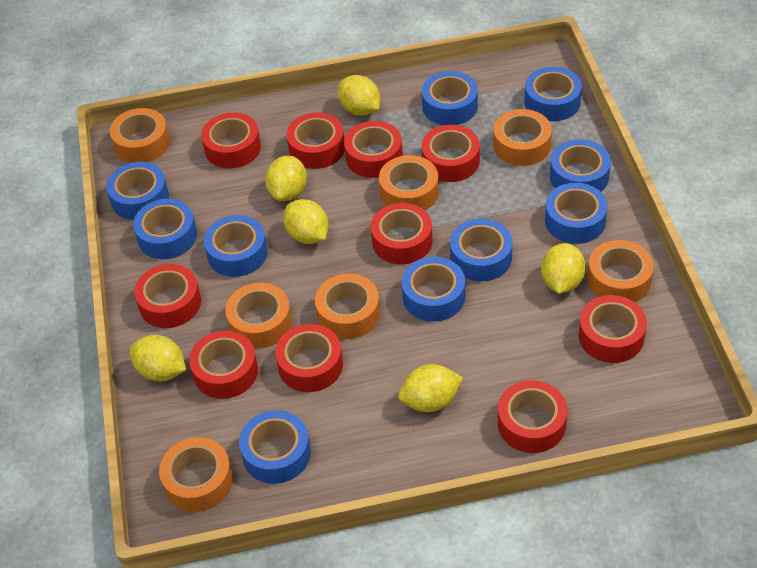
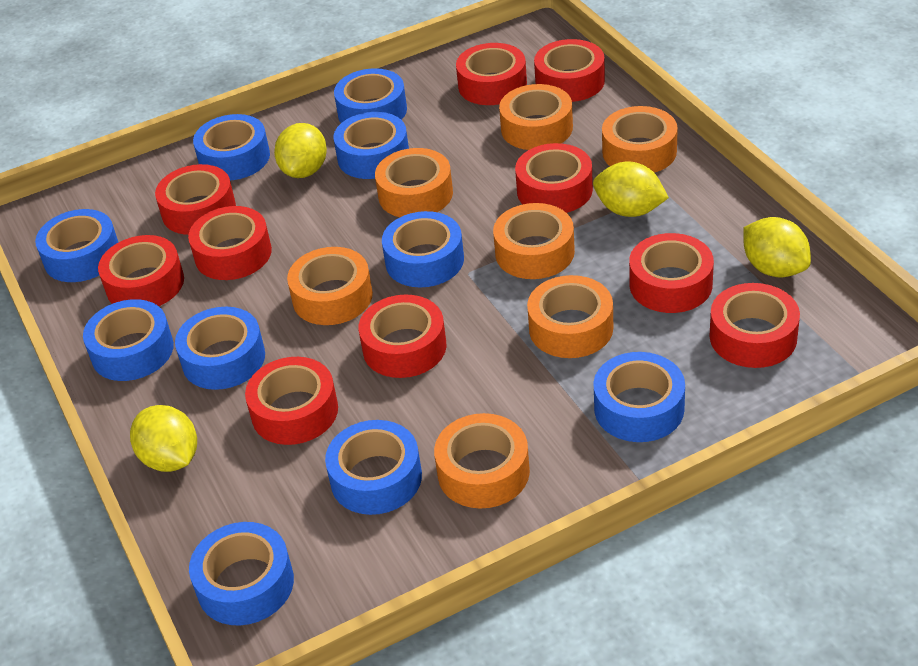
yellow lemon: 6 -> 4

